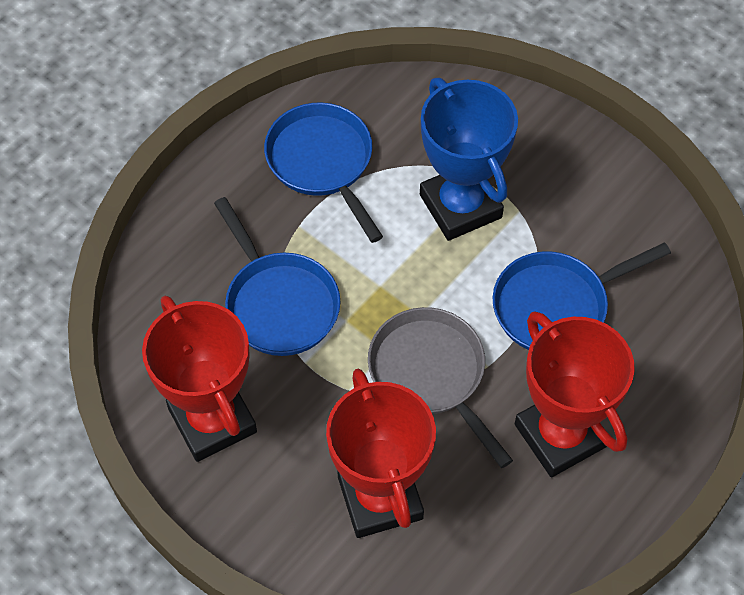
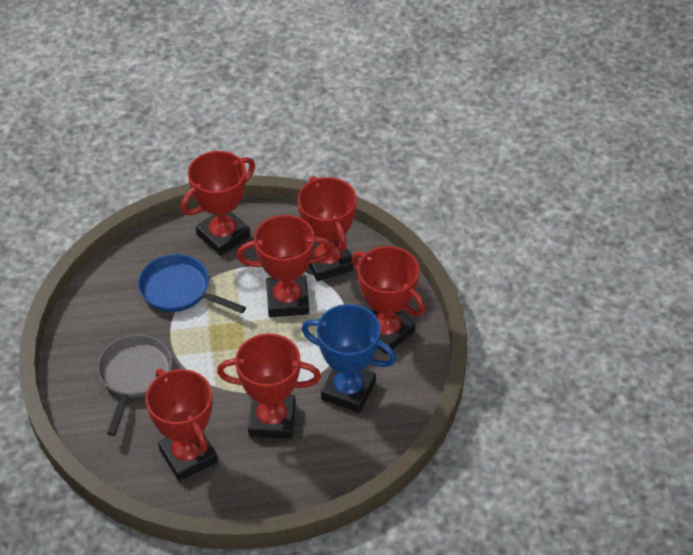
blue pan: 3 -> 1
red trophy: 3 -> 6

